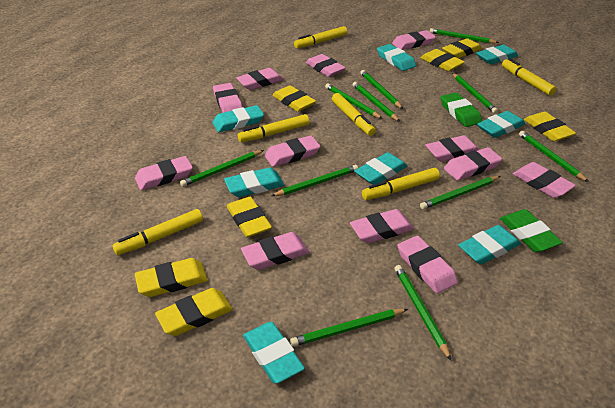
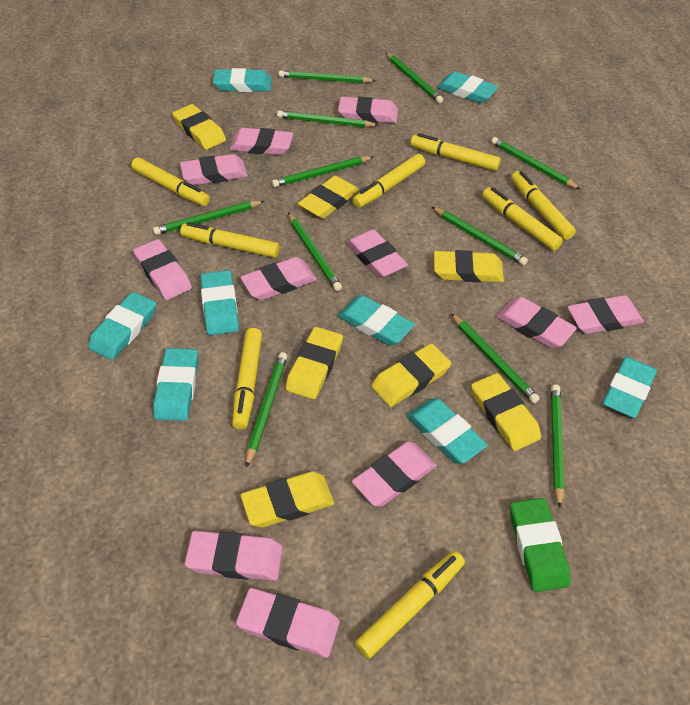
green eraser: 2 -> 1
pink eraser: 12 -> 11
yellow marker: 6 -> 8

